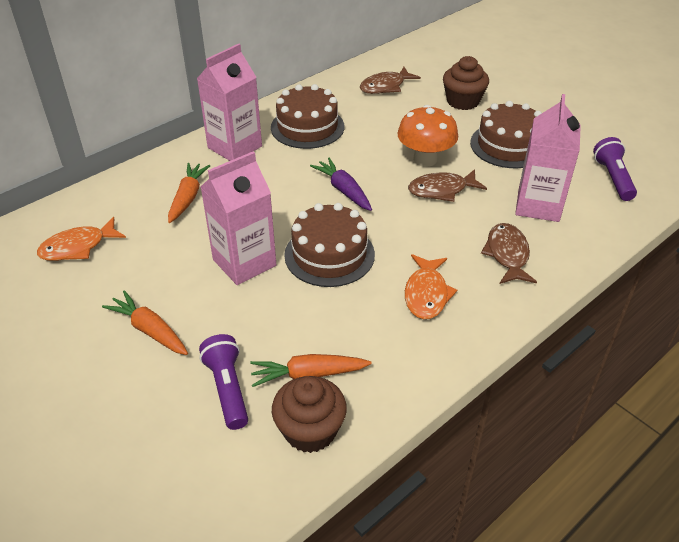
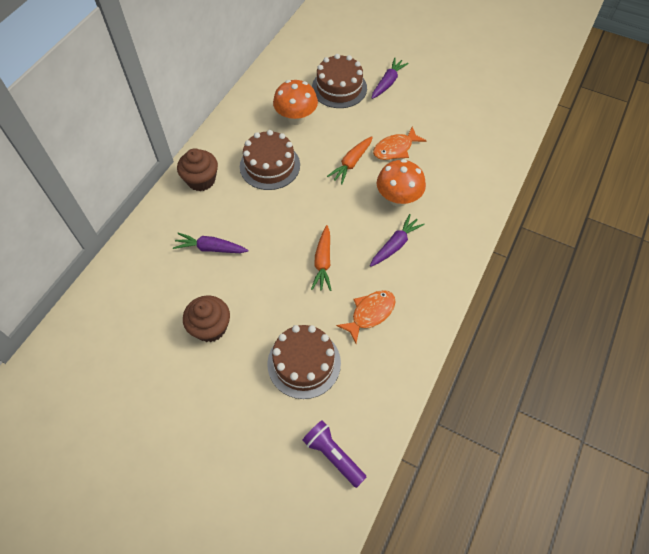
brown fish: 3 -> 0
orange carrot: 3 -> 2
orange mushroom: 1 -> 2
pink carton: 3 -> 0
purple carrot: 1 -> 3
purple flashlight: 2 -> 1

